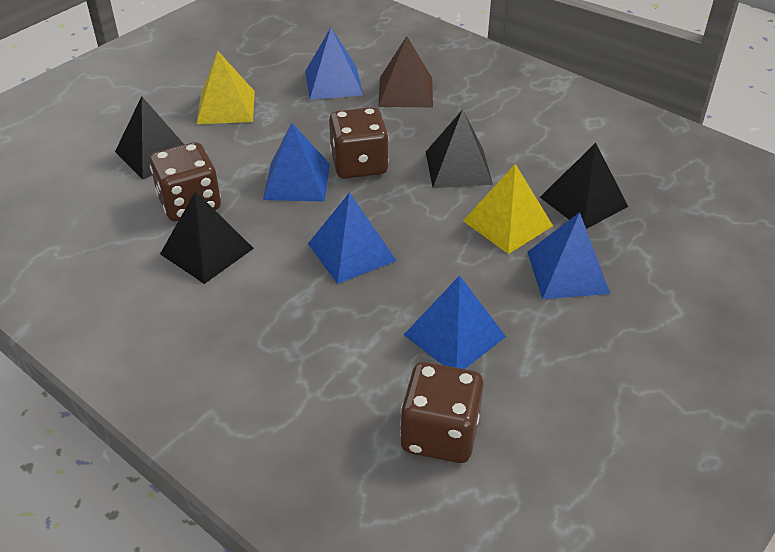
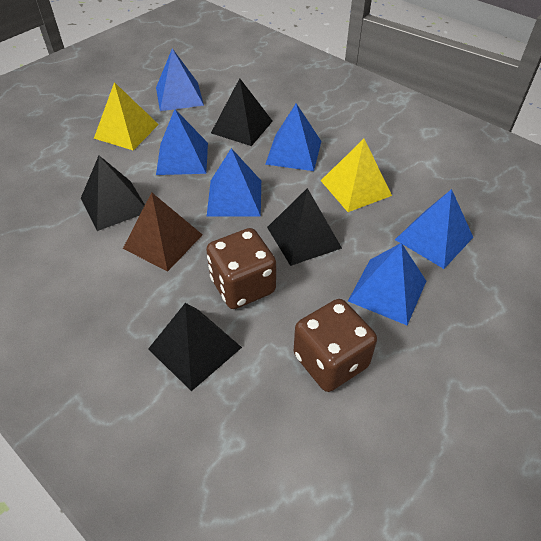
blue pyramid: 5 -> 6
brown dice: 3 -> 2

